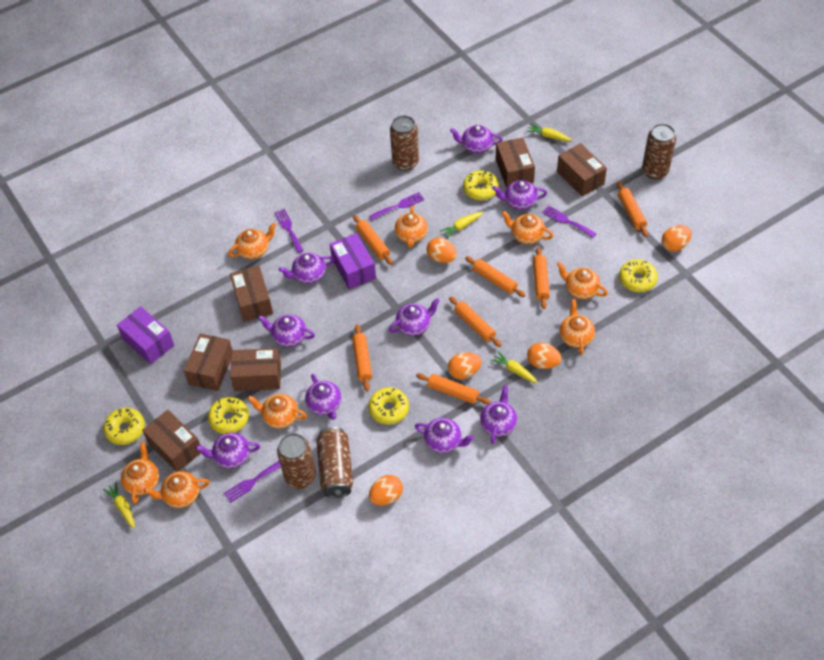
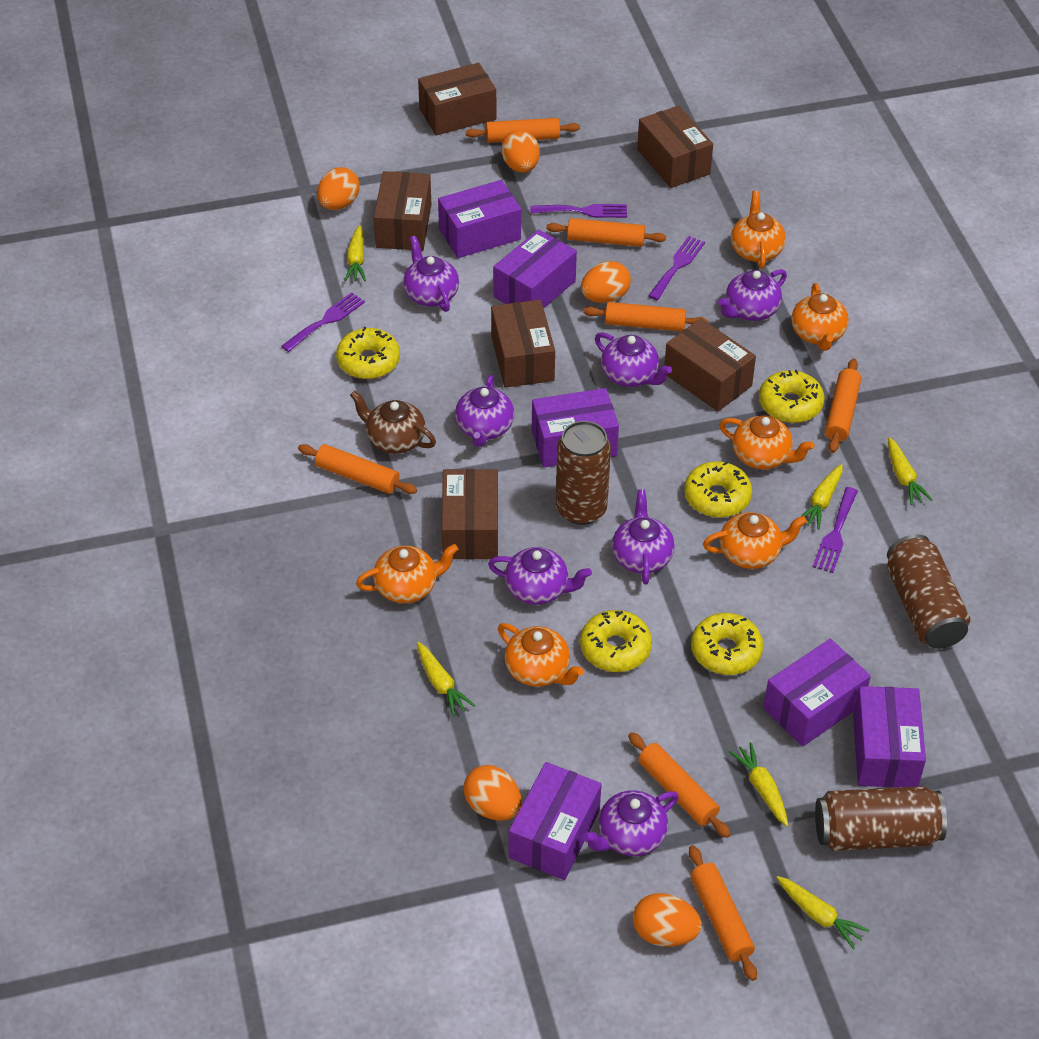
brown can: 4 -> 3
brown teapot: 0 -> 1
orange teapot: 8 -> 6
purple box: 2 -> 6
purple teapot: 9 -> 7
yellow carrot: 4 -> 6

